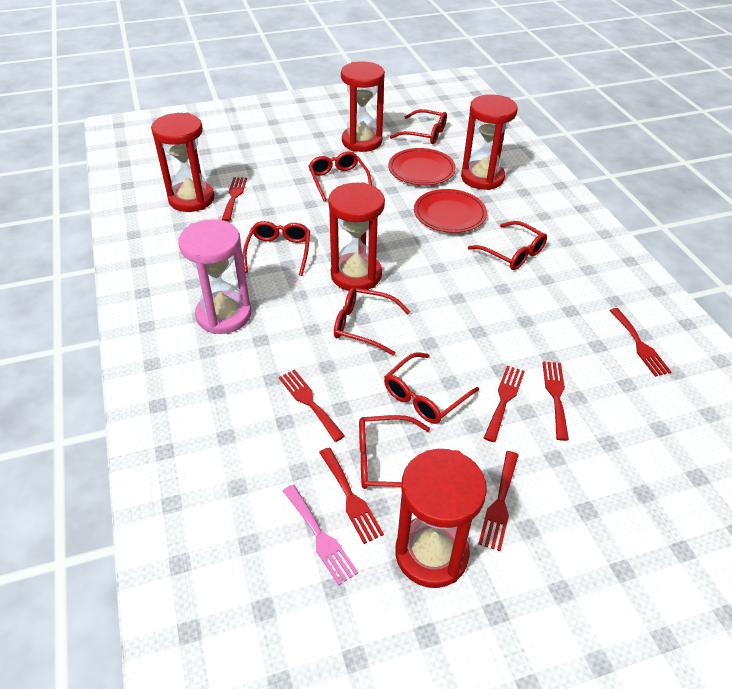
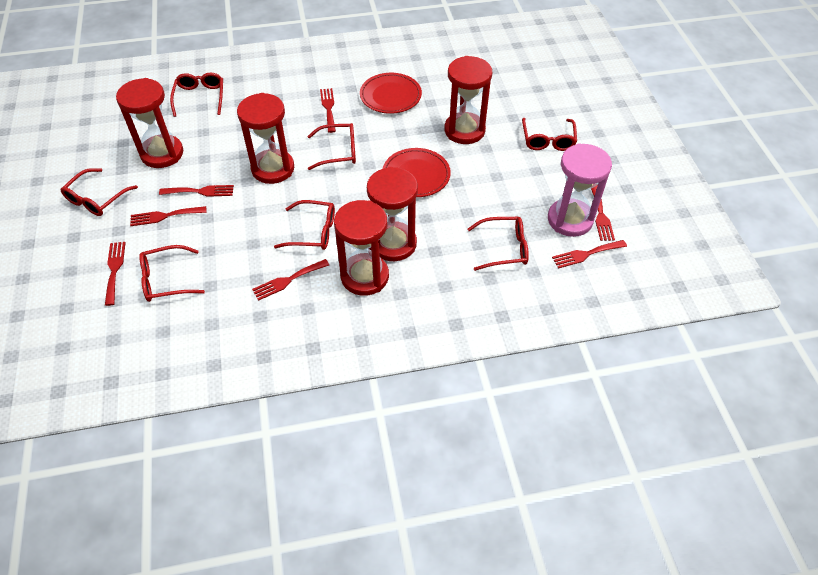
pink fork: 1 -> 0

